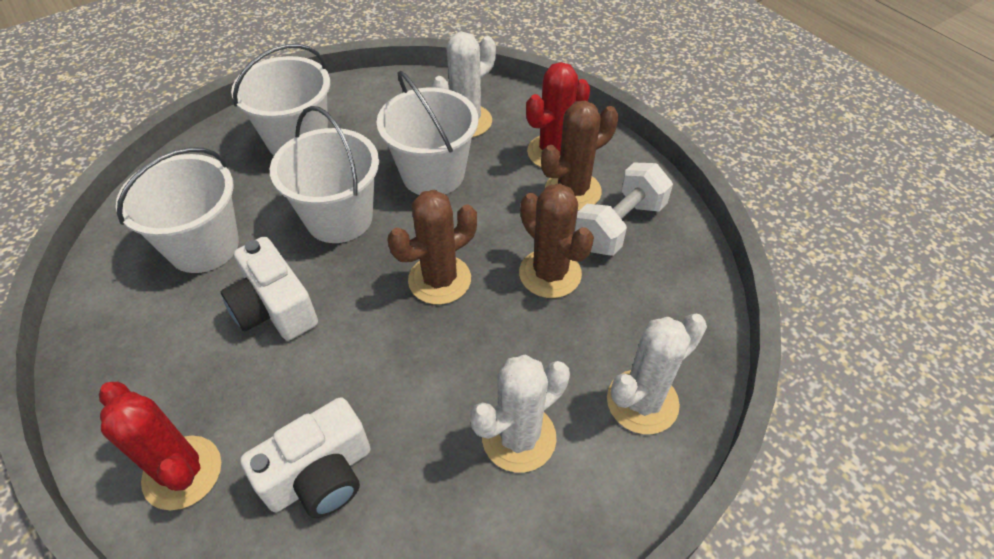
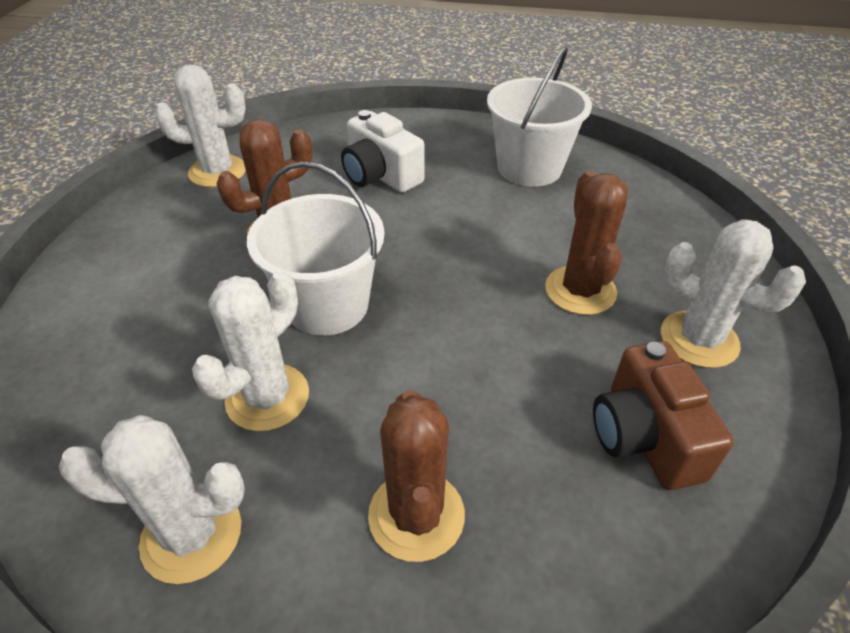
brown camera: 0 -> 1
red cactus: 2 -> 0
white bucket: 4 -> 2
white cactus: 3 -> 4
white camera: 2 -> 1
white dumbbell: 1 -> 0

